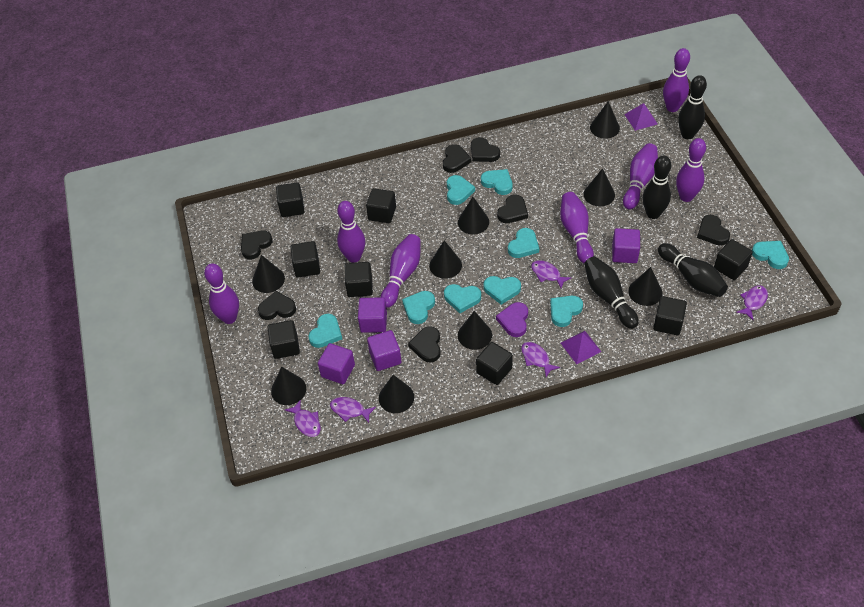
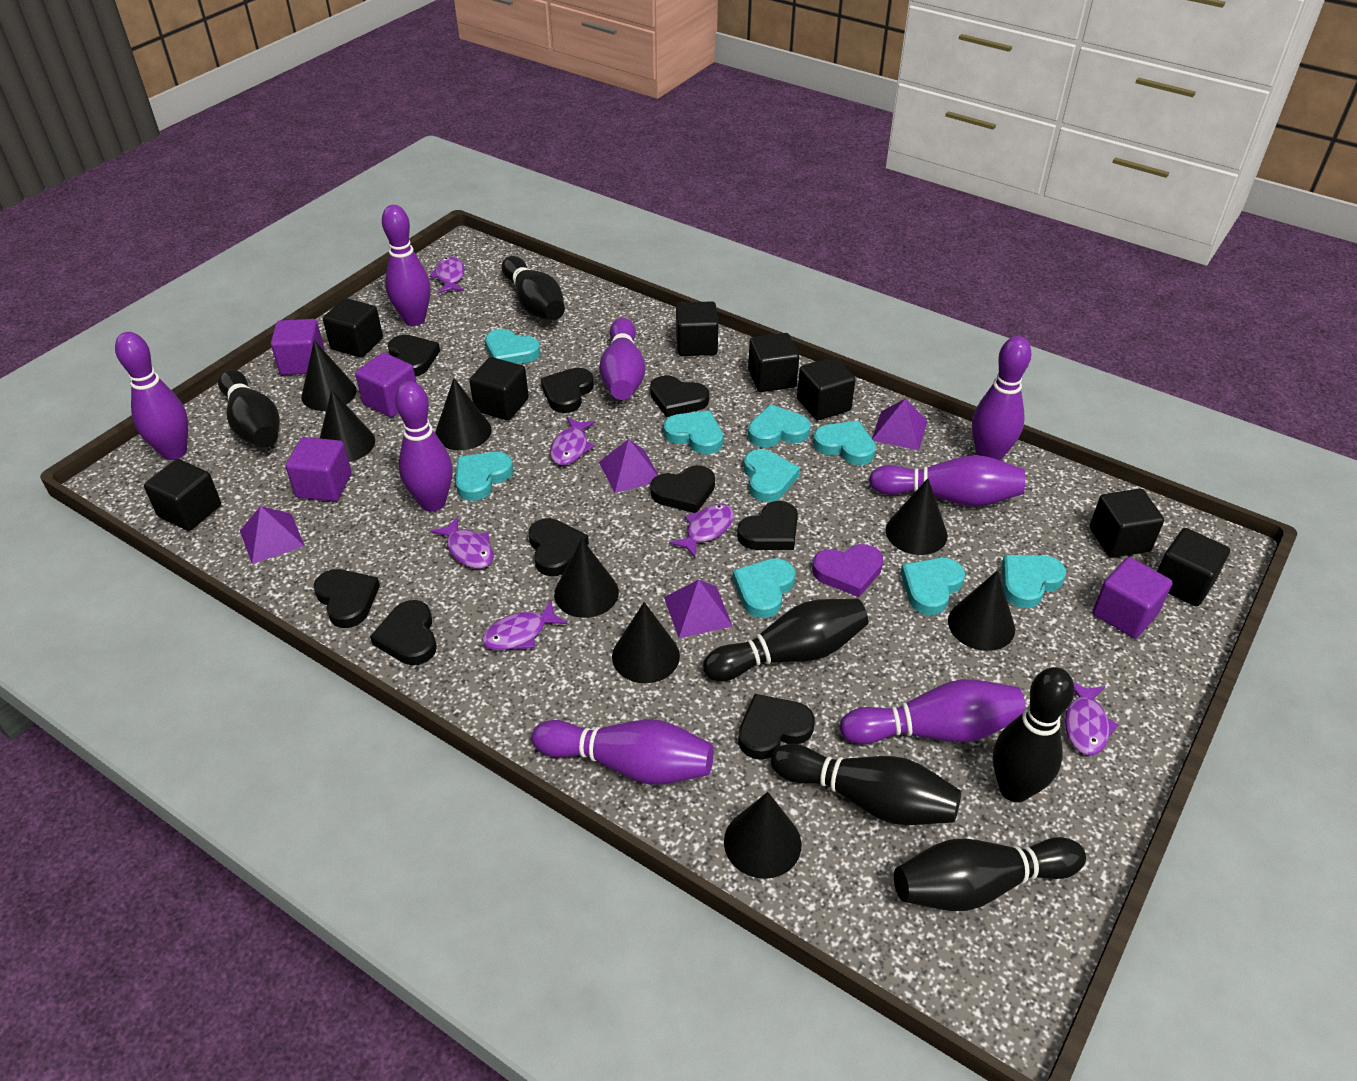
black bowling pin: 4 -> 6
black cone: 9 -> 8
black heart: 7 -> 9
purple bowling pin: 7 -> 8
purple fish: 5 -> 6
purple pyramid: 2 -> 4

